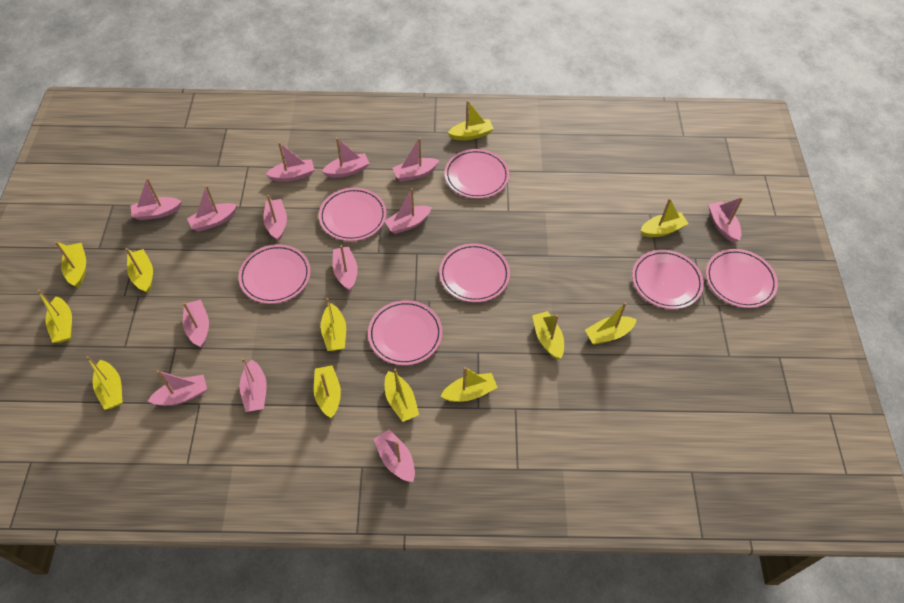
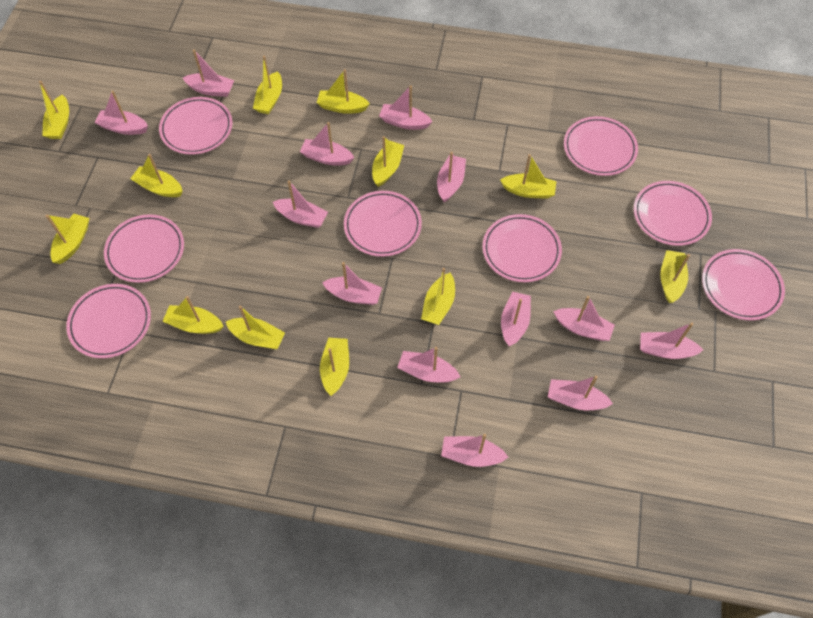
pink plate: 7 -> 8

